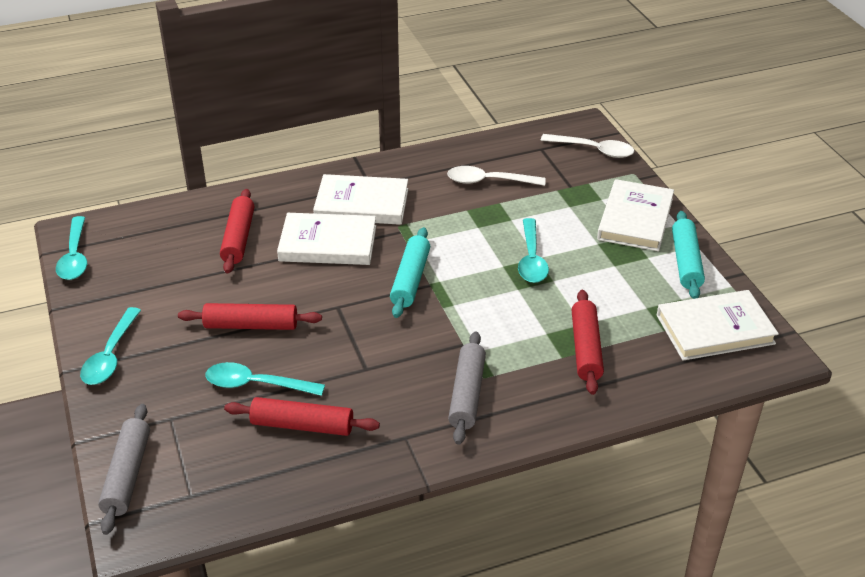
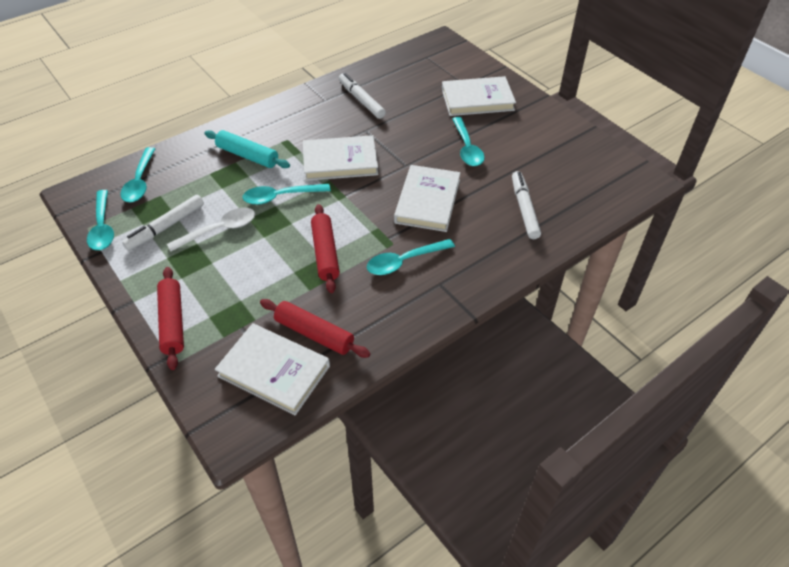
grey rolling pin: 2 -> 0
red rolling pin: 4 -> 3
turquoise rolling pin: 2 -> 1
turquoise spoon: 4 -> 5
white marker: 0 -> 3
white spoon: 2 -> 1

